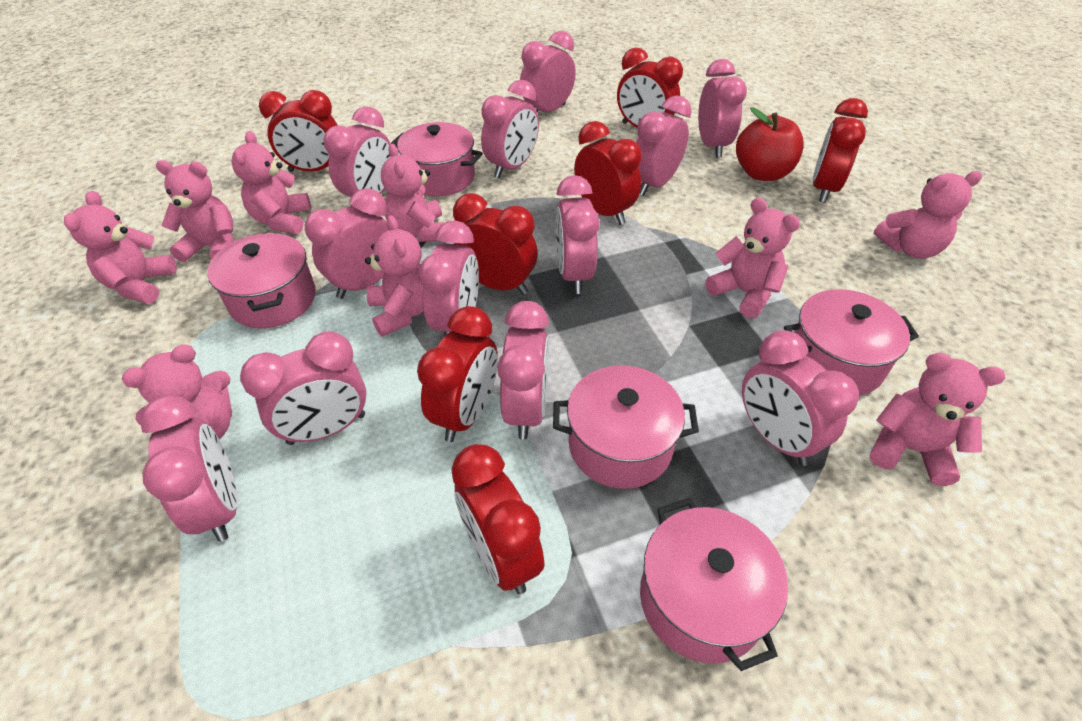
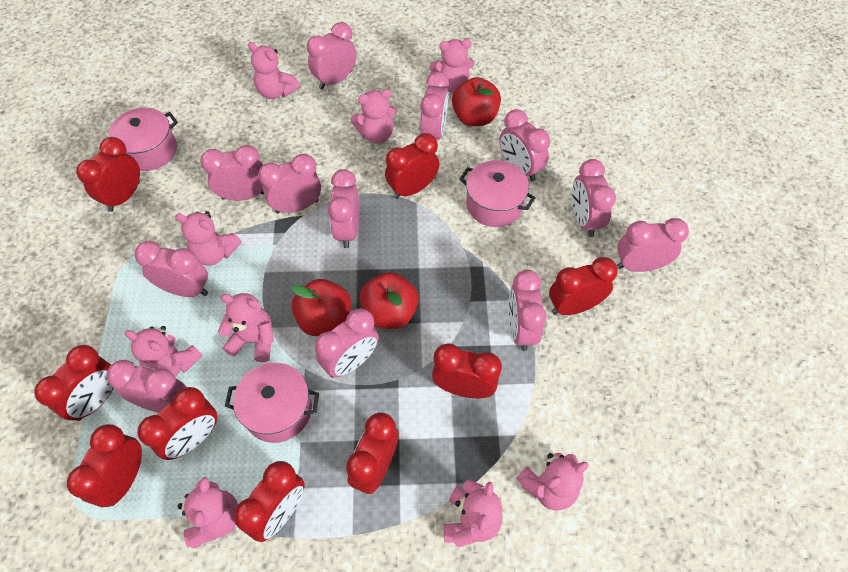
pink pot: 5 -> 3
red apple: 1 -> 3
red clock: 7 -> 9

